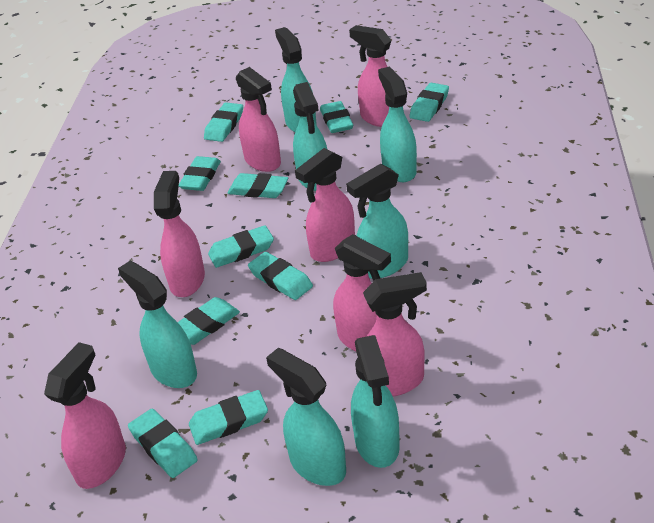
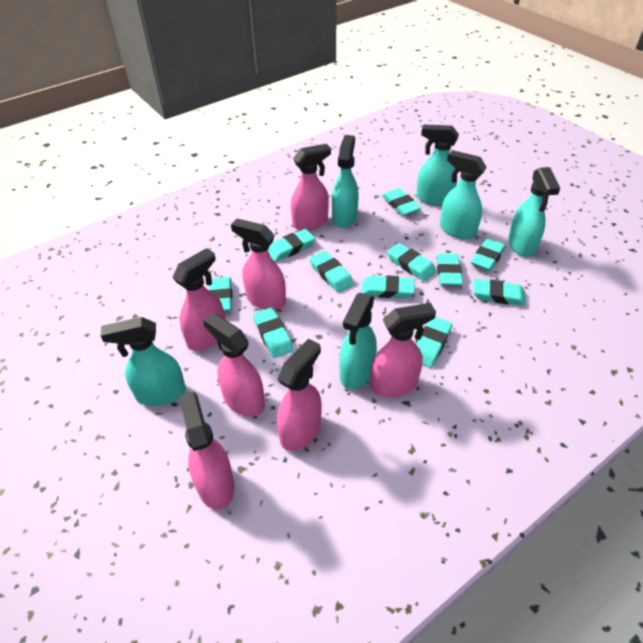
turquoise eraser: 10 -> 11
turquoise spray bottle: 7 -> 6

